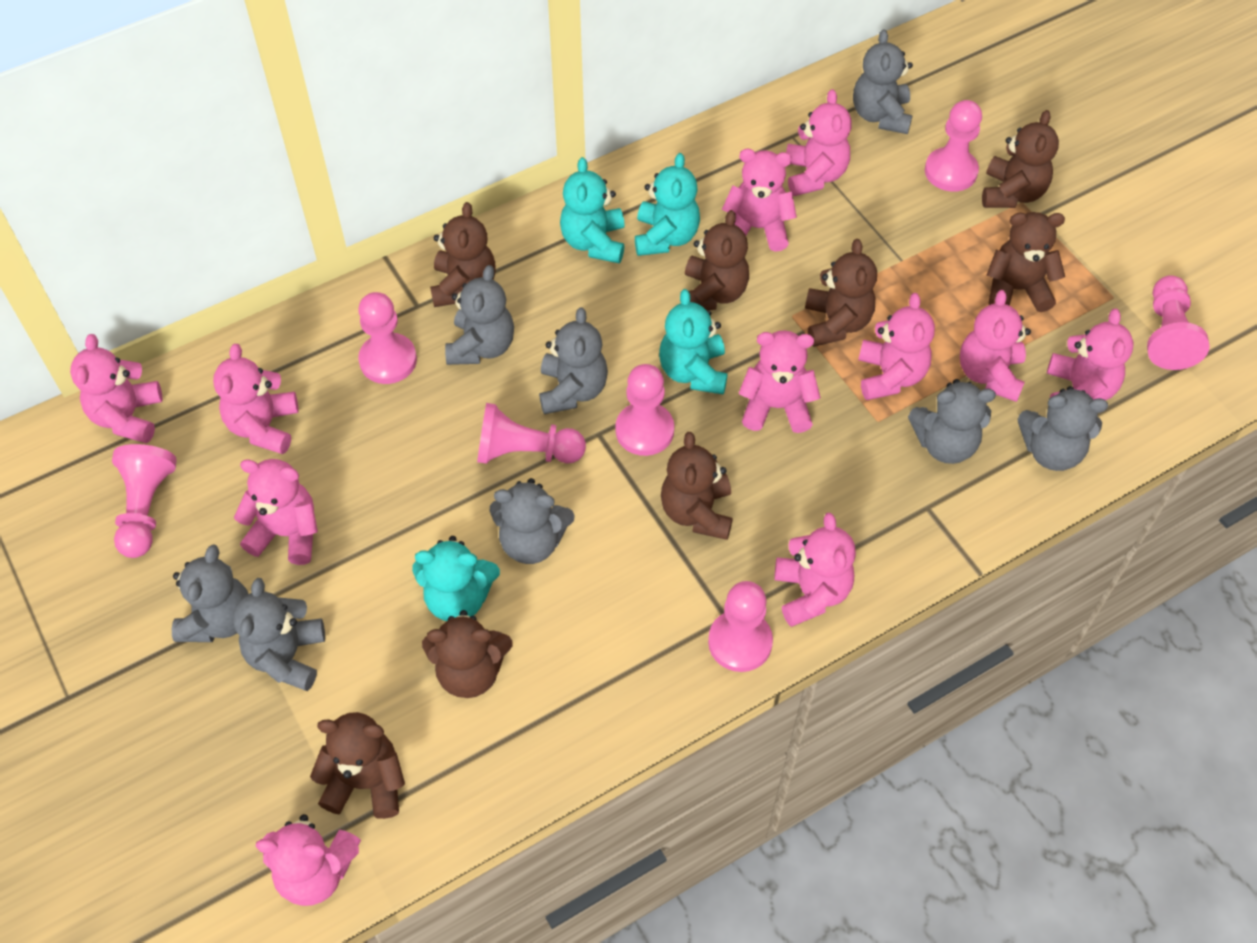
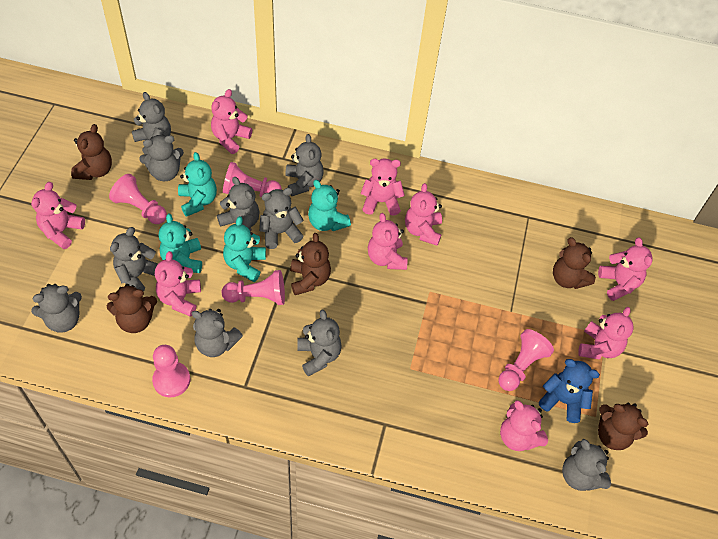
blue teddy bear: 0 -> 1
brown teddy bear: 8 -> 5
grey teddy bear: 8 -> 10
pink pawn: 7 -> 5
pink teddy bear: 11 -> 9

